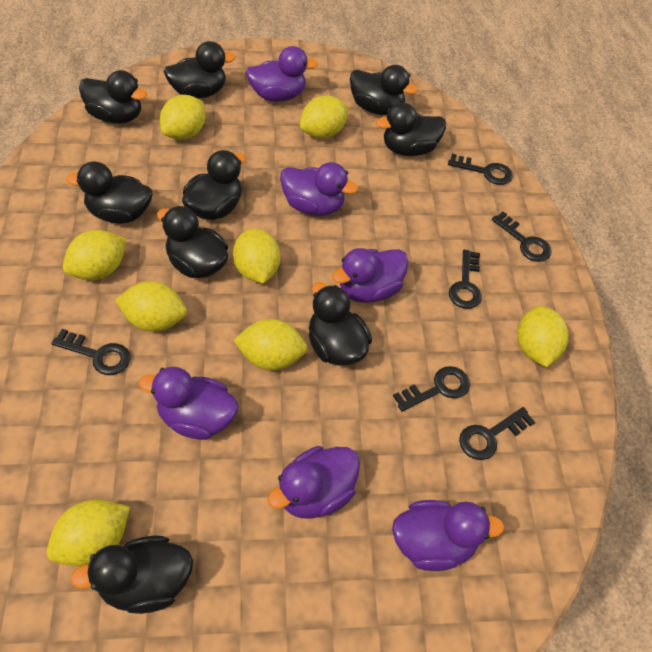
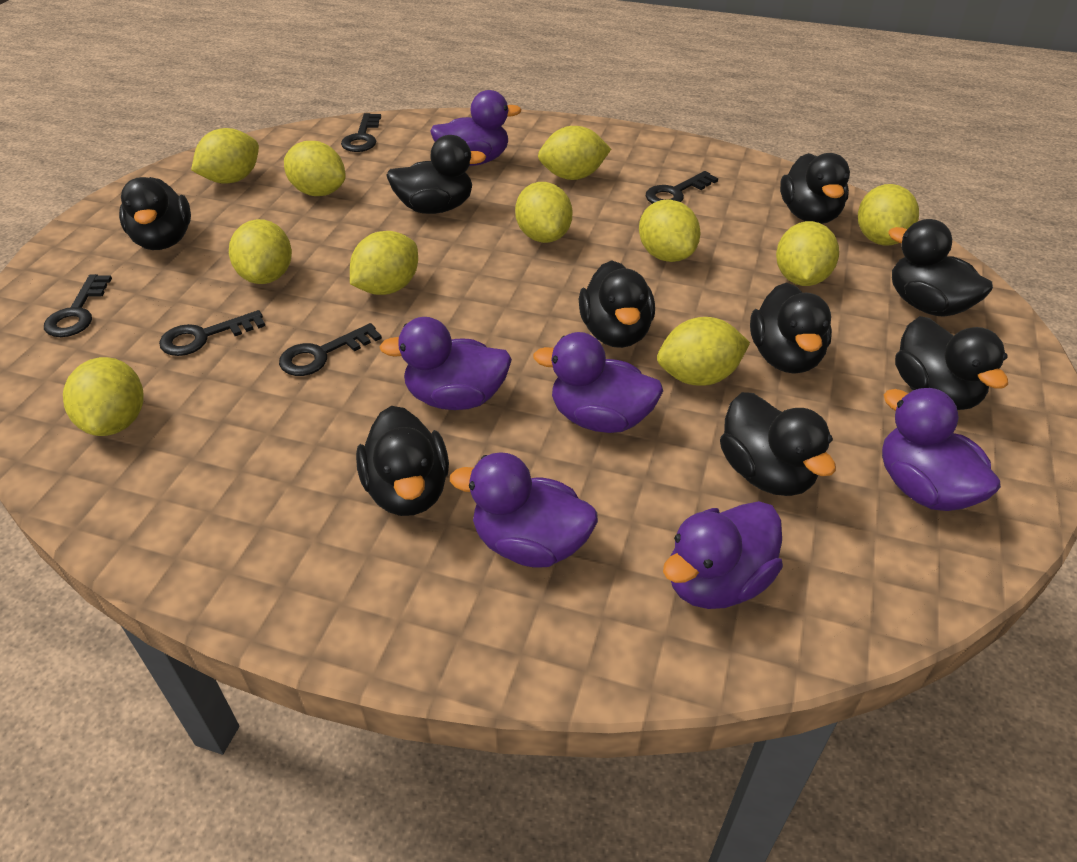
black key: 6 -> 5
yellow lemon: 8 -> 11

